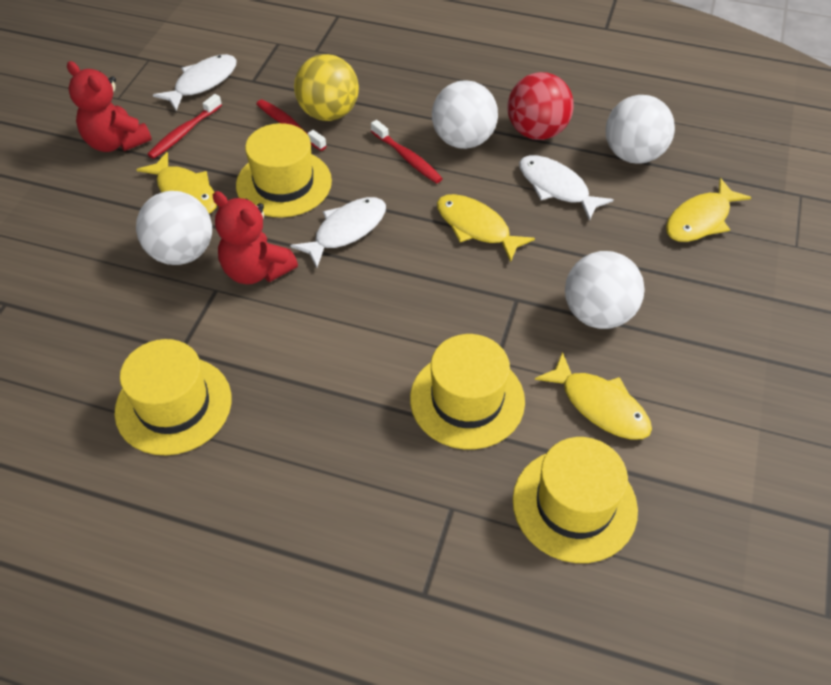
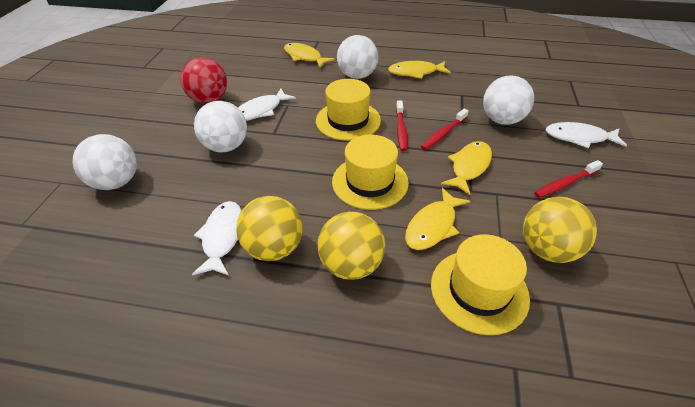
red teddy bear: 2 -> 0
yellow ball: 1 -> 3
yellow hat: 4 -> 3

